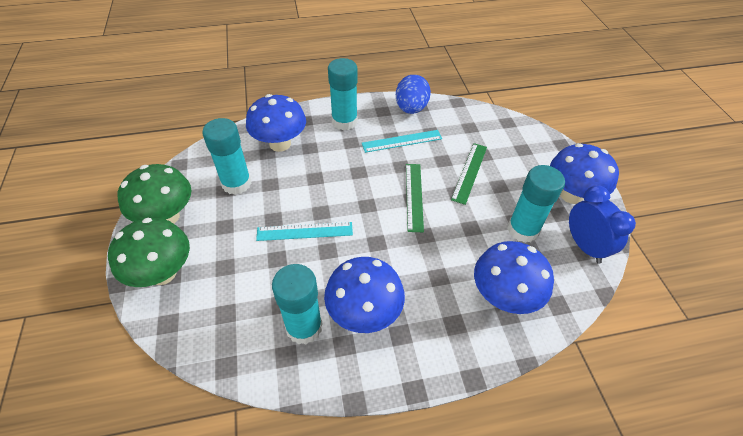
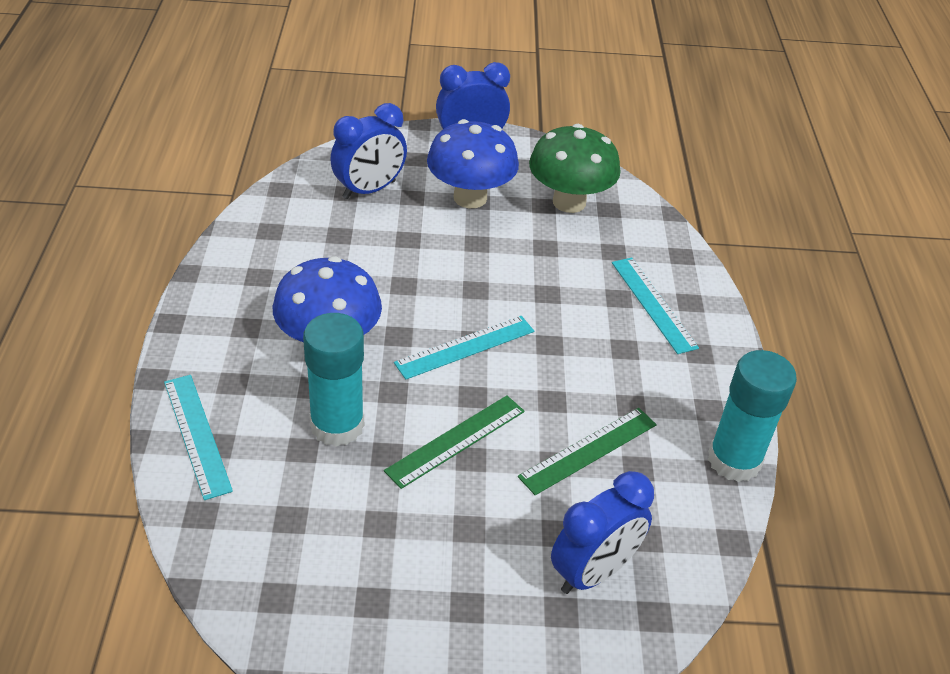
blue clock: 1 -> 3
blue egg: 1 -> 0
blue mushroom: 4 -> 2
green mushroom: 2 -> 1
turquoise glue stick: 4 -> 2
turquoise ruler: 2 -> 3

